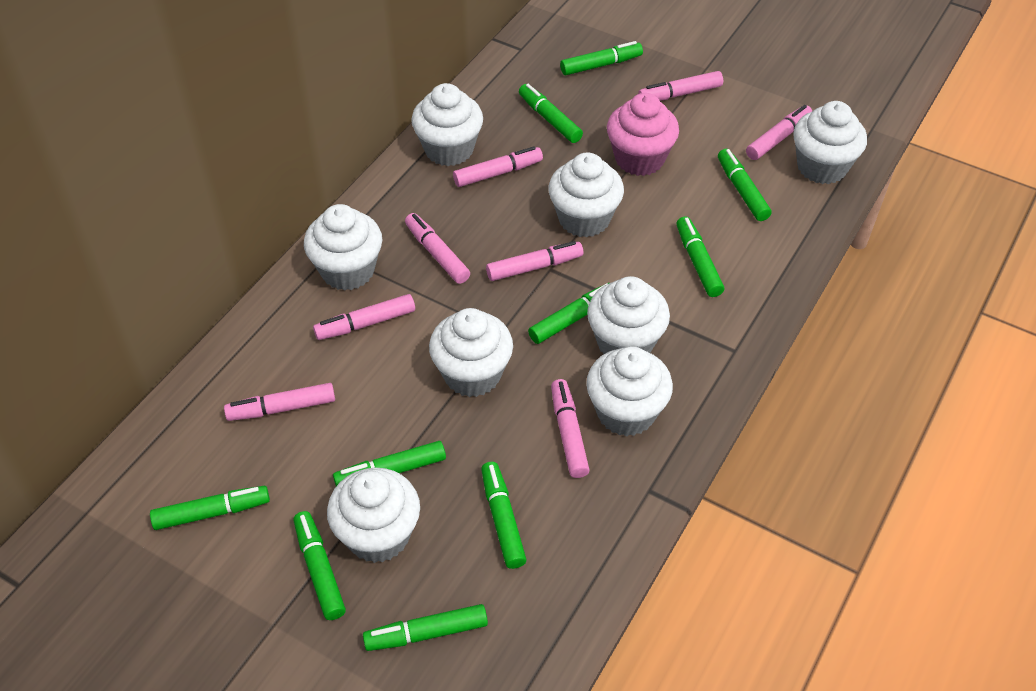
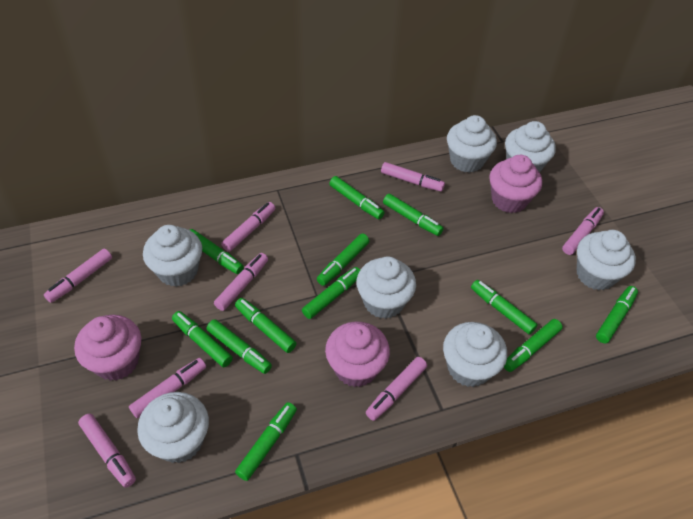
green marker: 10 -> 12
pink cupcake: 1 -> 3
white cupcake: 8 -> 7

